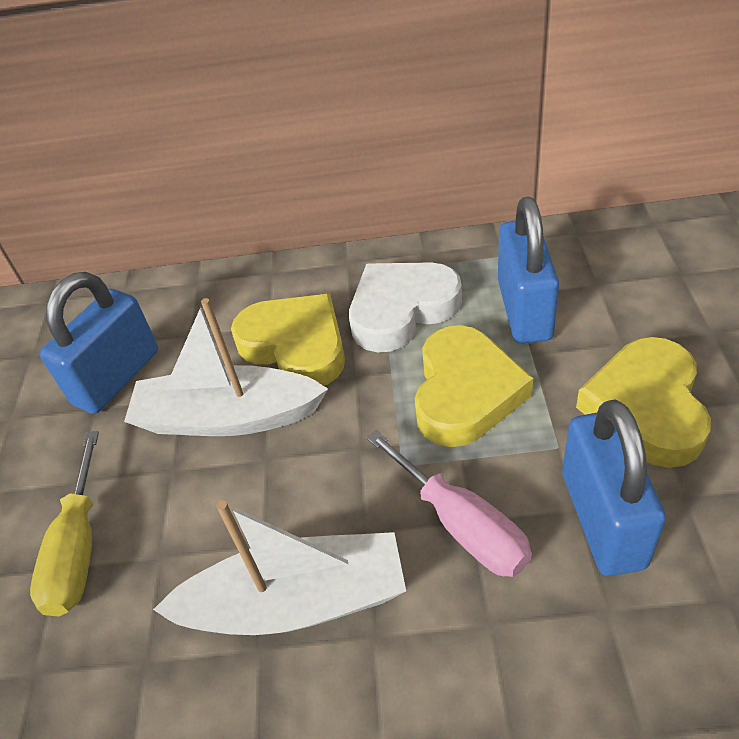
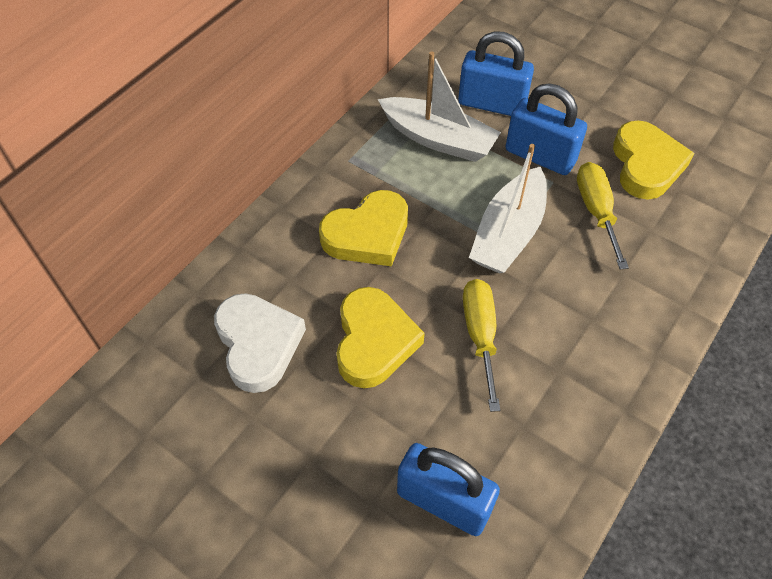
pink screwdriver: 1 -> 0
yellow screwdriver: 1 -> 2

